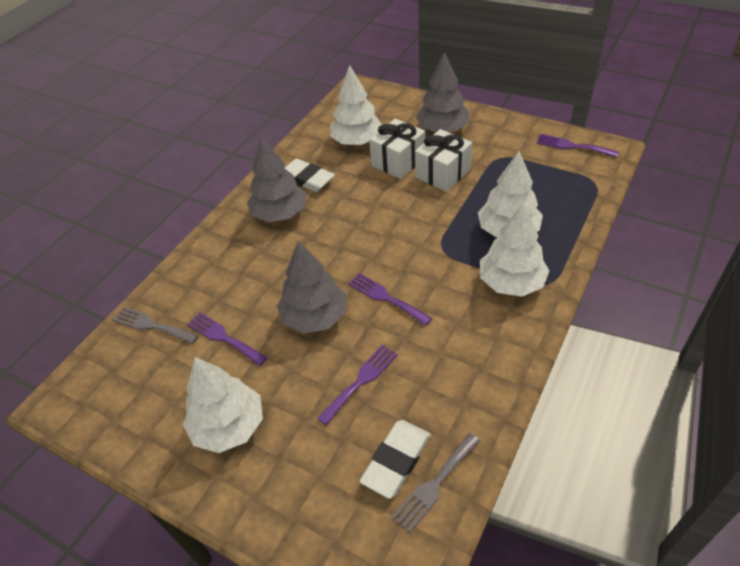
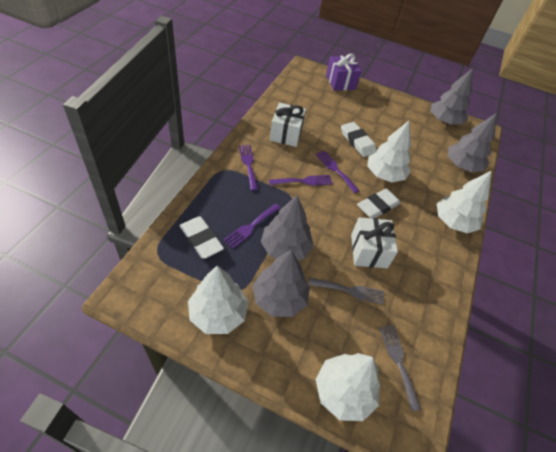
grey tree: 3 -> 4
purple gift: 0 -> 1
white eraser: 2 -> 3

